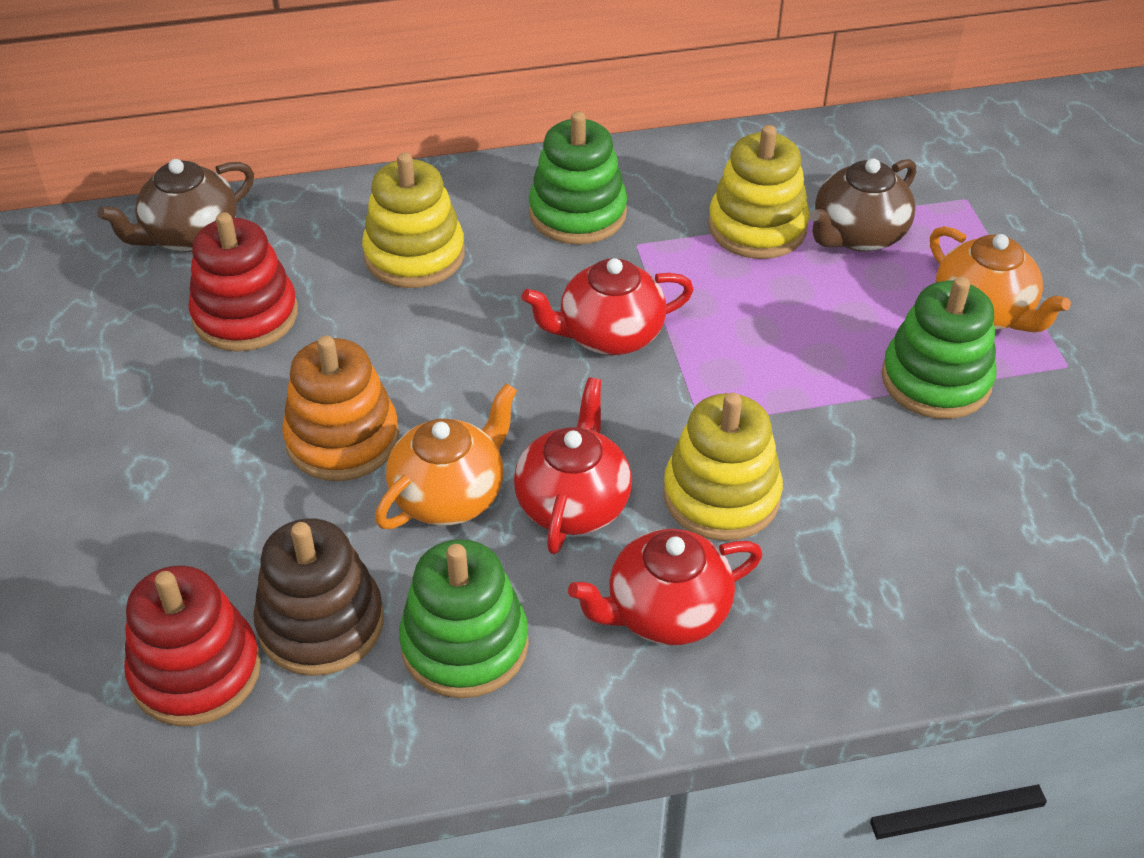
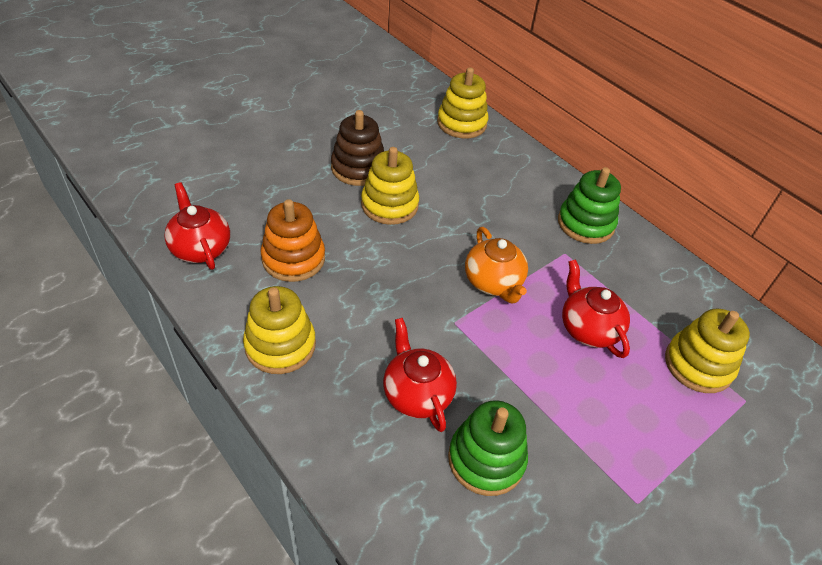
brown teapot: 2 -> 0
green stacking toy: 3 -> 2
orange teapot: 2 -> 1
red stacking toy: 2 -> 0
yellow stacking toy: 3 -> 4

